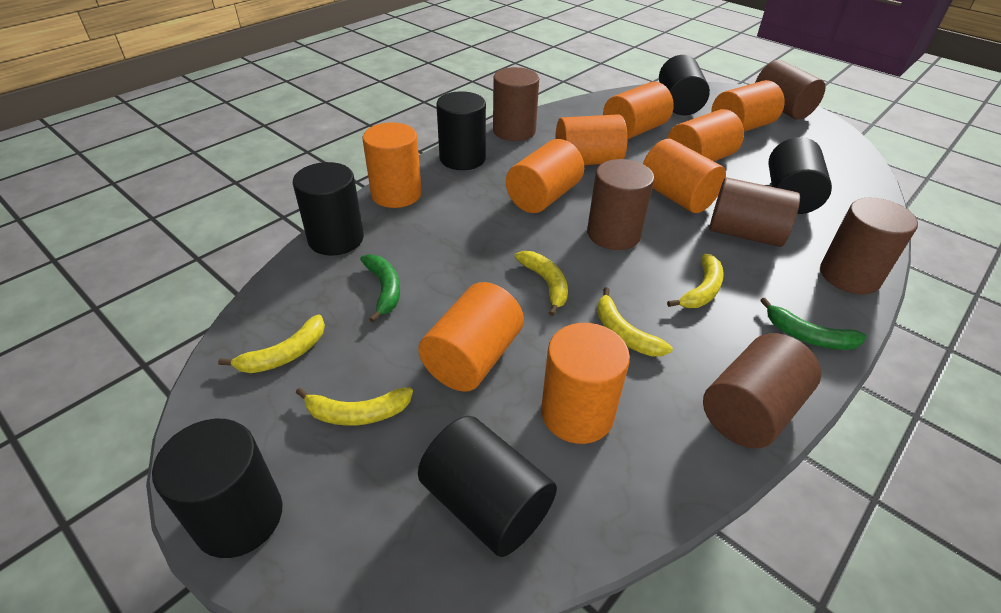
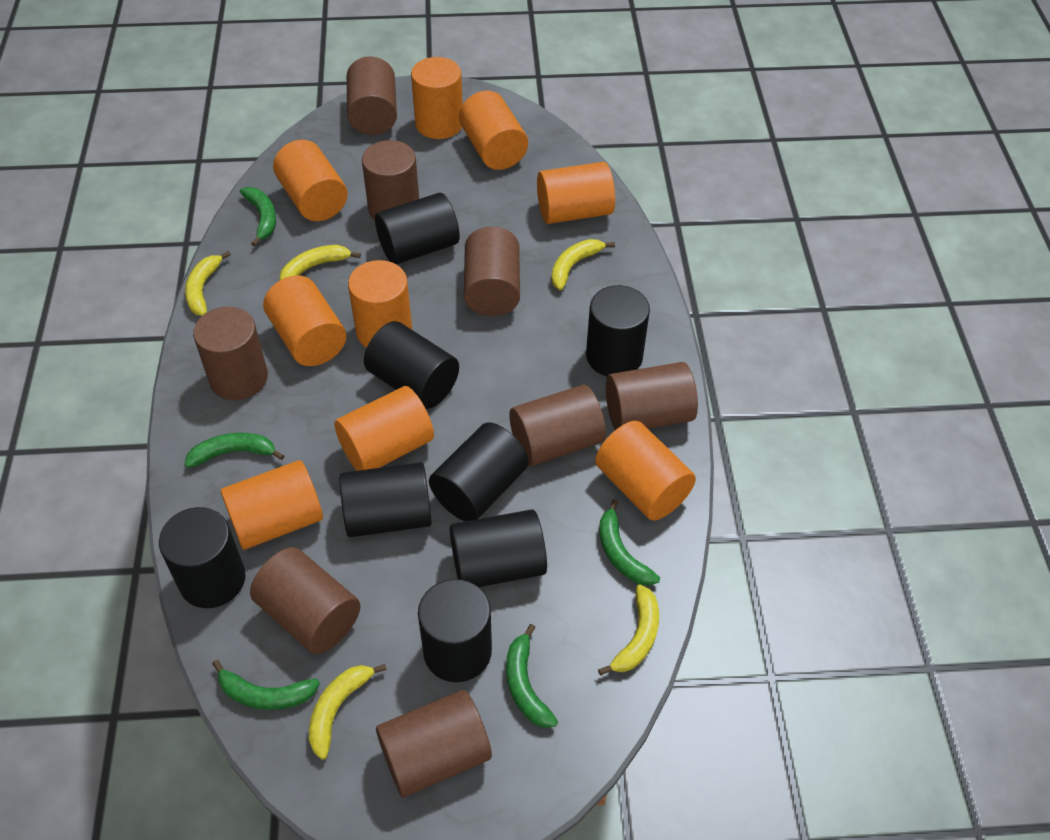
black cylinder: 6 -> 8
brown cylinder: 6 -> 8
green banana: 2 -> 5

